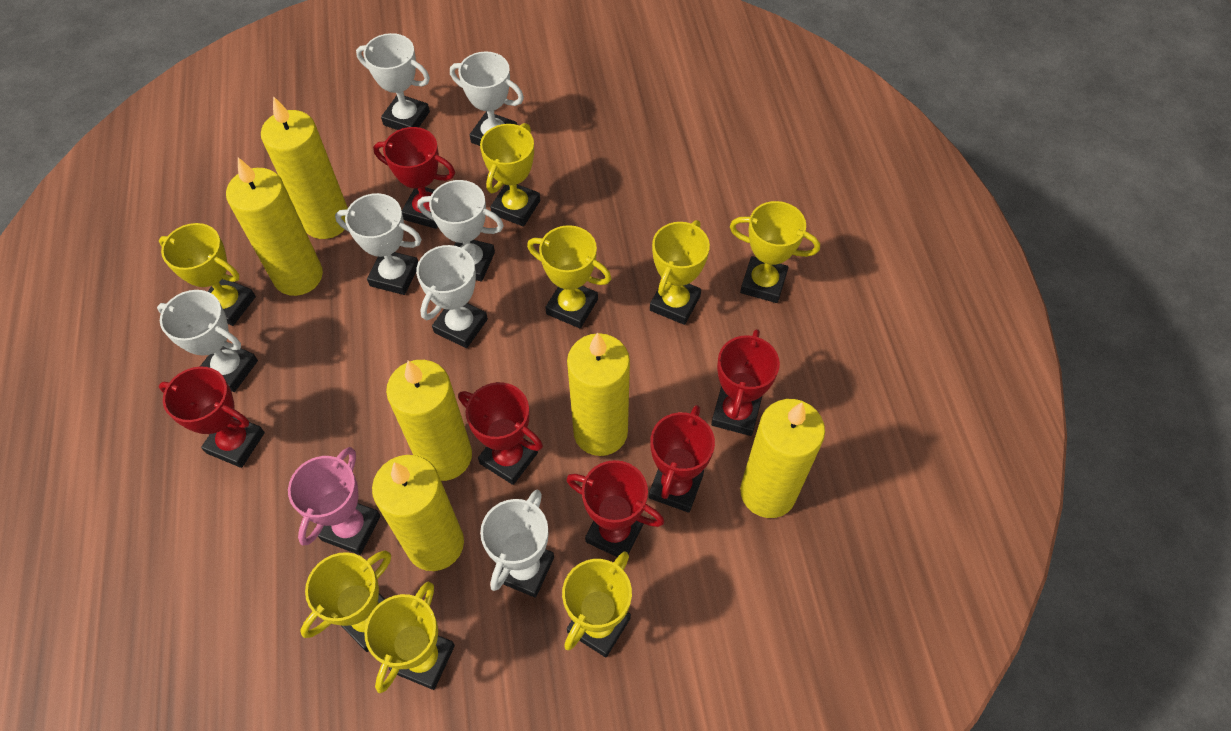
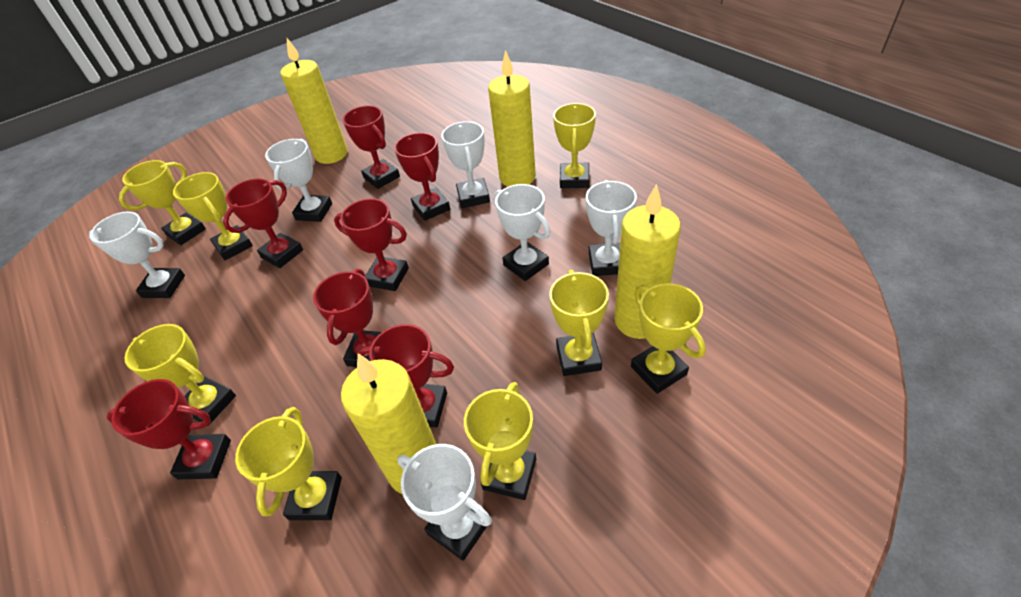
pink trophy: 1 -> 0
red trophy: 6 -> 7
white trophy: 7 -> 6
yellow candle: 6 -> 4

